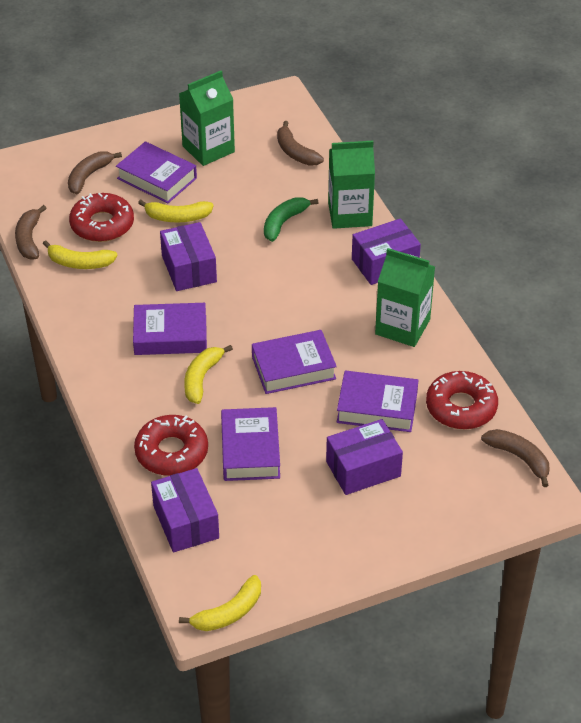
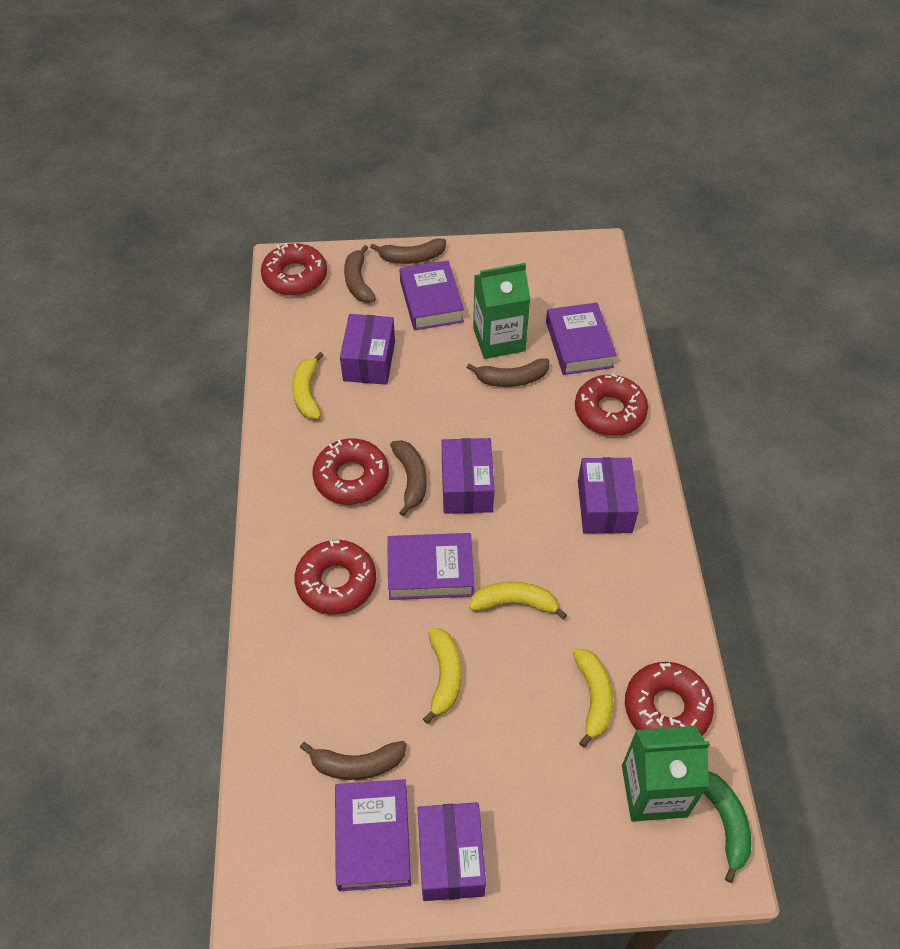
brown banana: 4 -> 5
green carton: 3 -> 2
purple book: 5 -> 4
red donut: 3 -> 5

